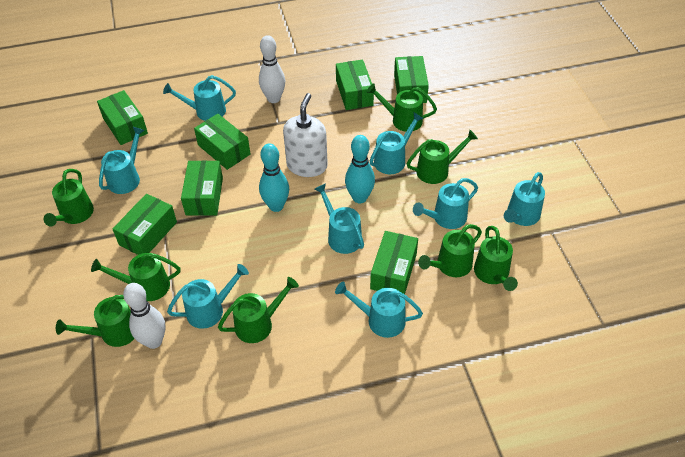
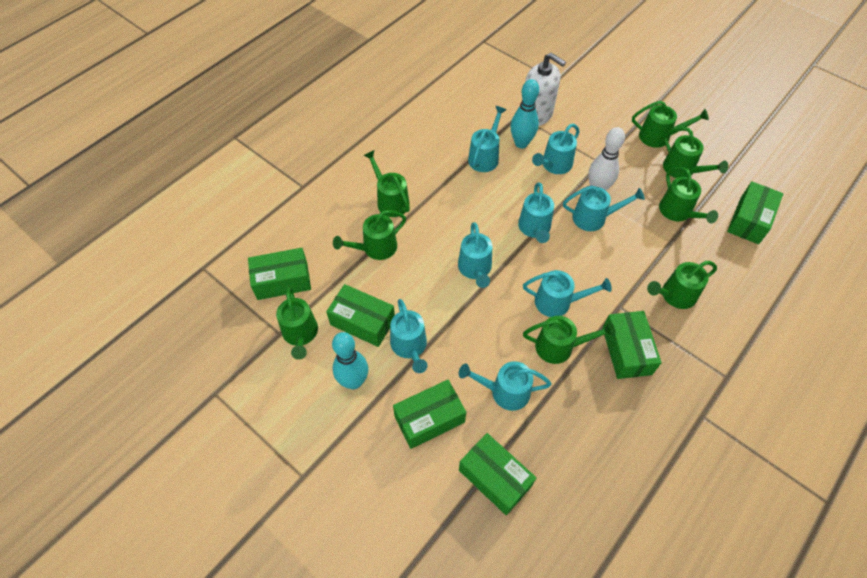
green box: 7 -> 6
white bowling pin: 2 -> 1

